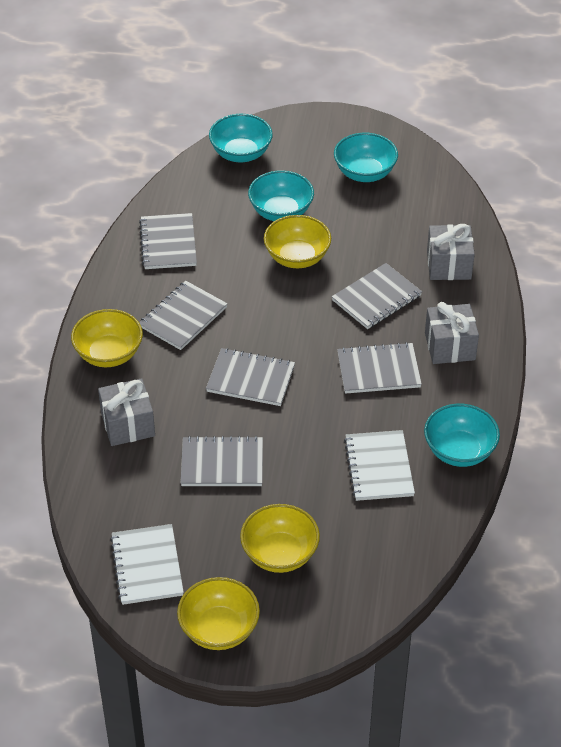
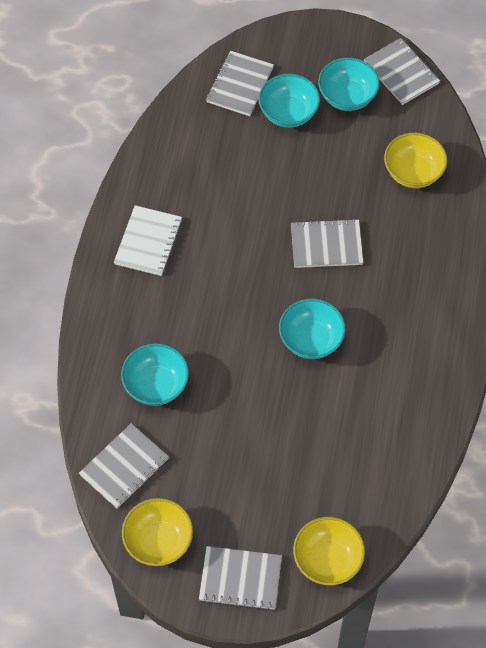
grey gift: 3 -> 0
grey notebook: 6 -> 5
white notebook: 2 -> 1
yellow bowl: 4 -> 3

